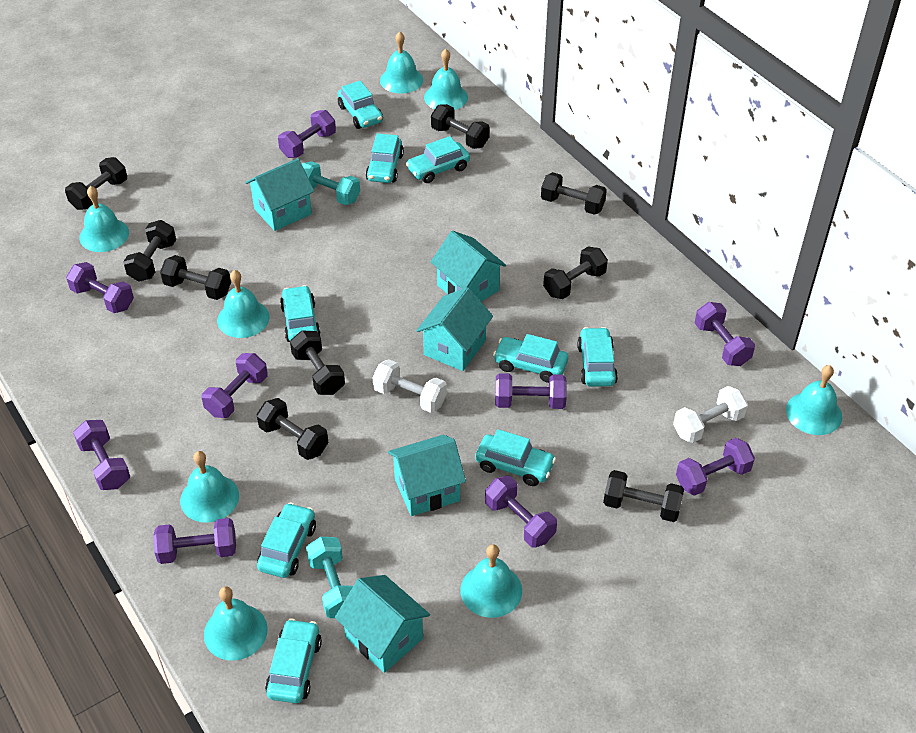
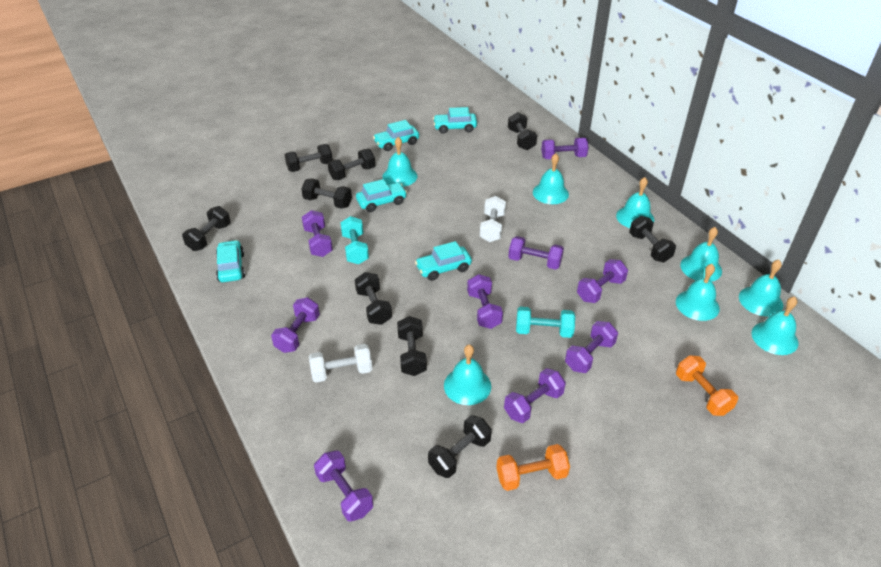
orange dumbbell: 0 -> 2
turquoise car: 9 -> 5
turquoise house: 5 -> 0

